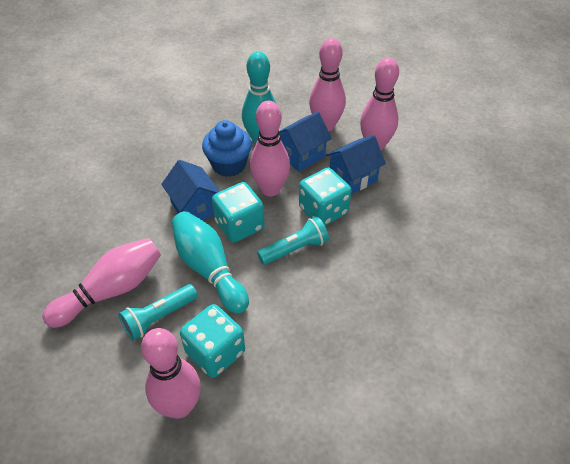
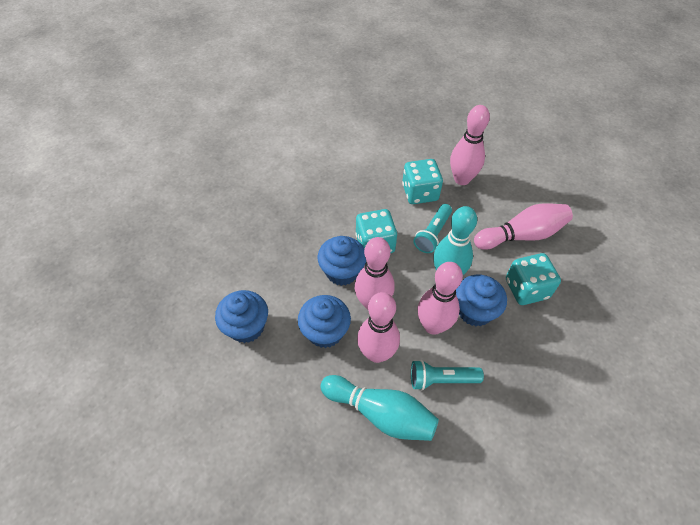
blue cupcake: 1 -> 4
blue house: 3 -> 0

